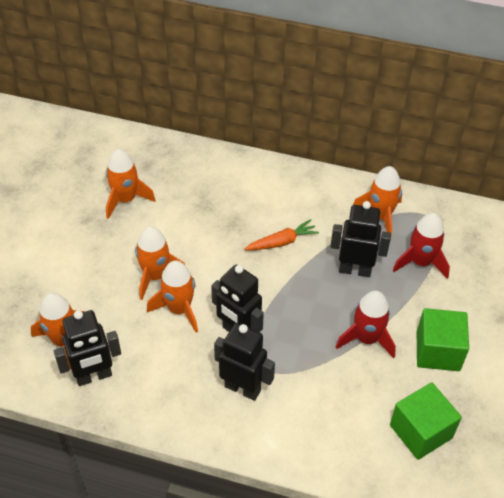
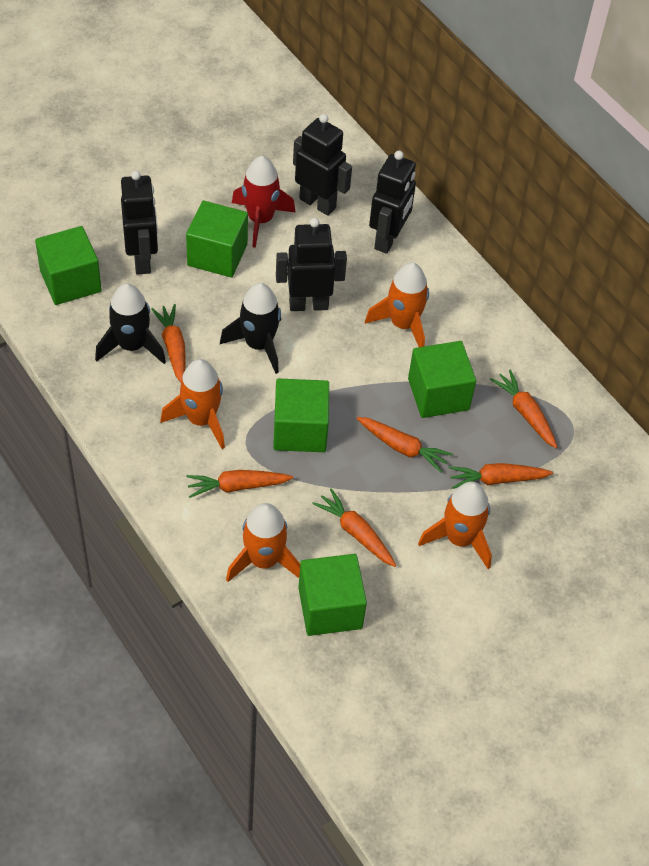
black rocket: 0 -> 2
green cube: 2 -> 5
orange carrot: 1 -> 6
orange rocket: 5 -> 4
red rocket: 2 -> 1

